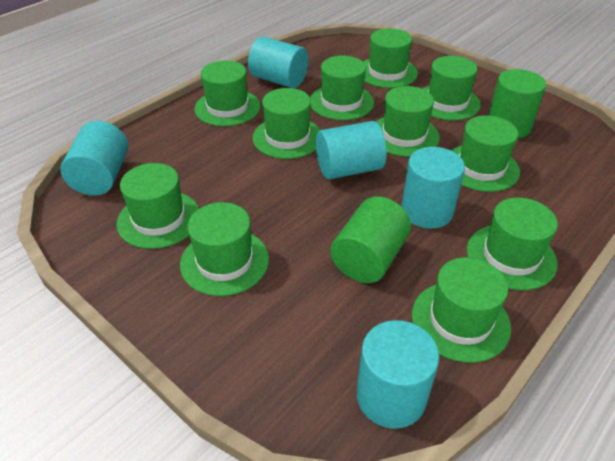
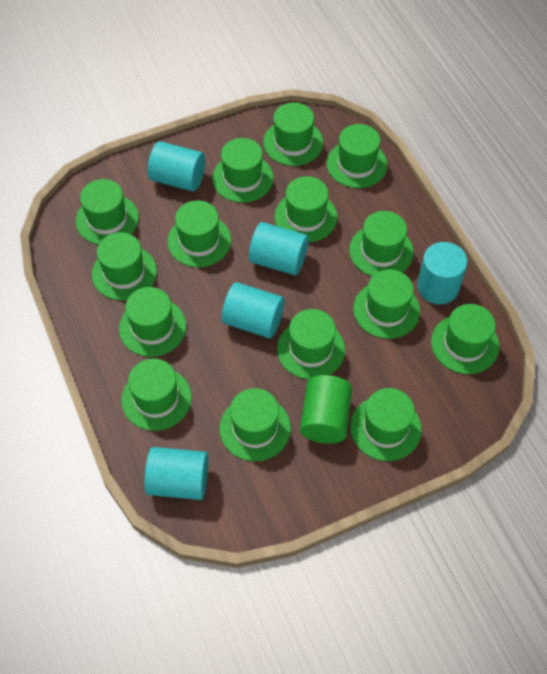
green cylinder: 2 -> 1
green hat: 11 -> 15

